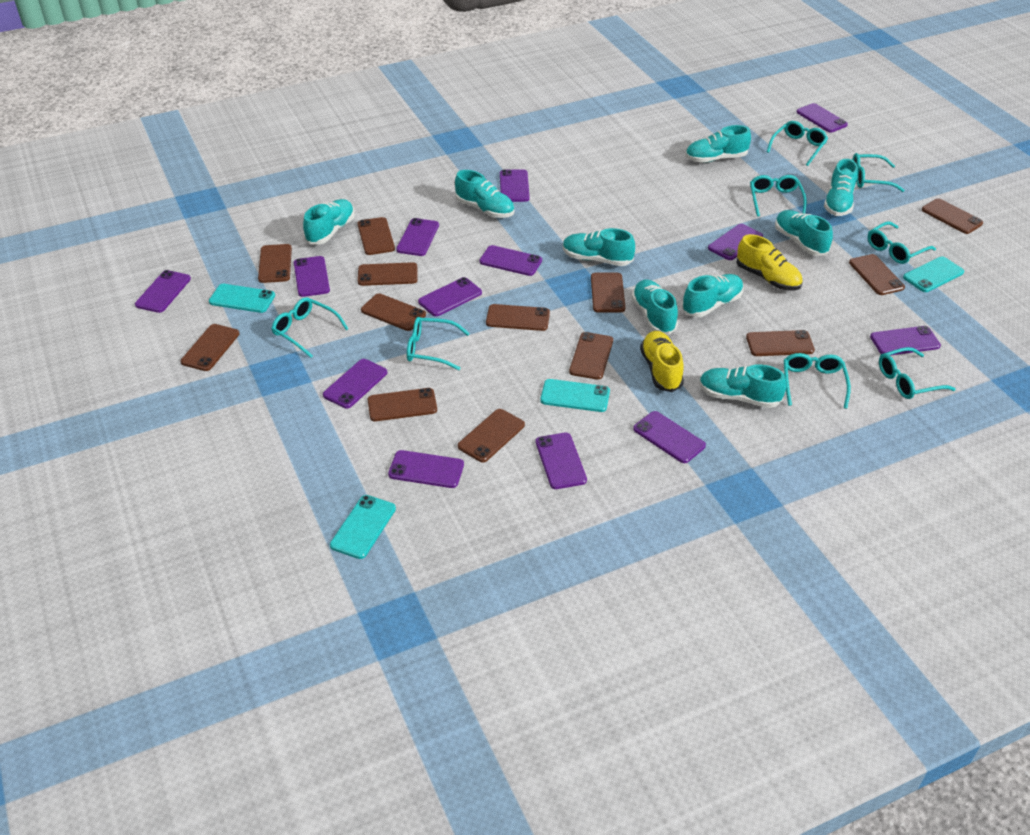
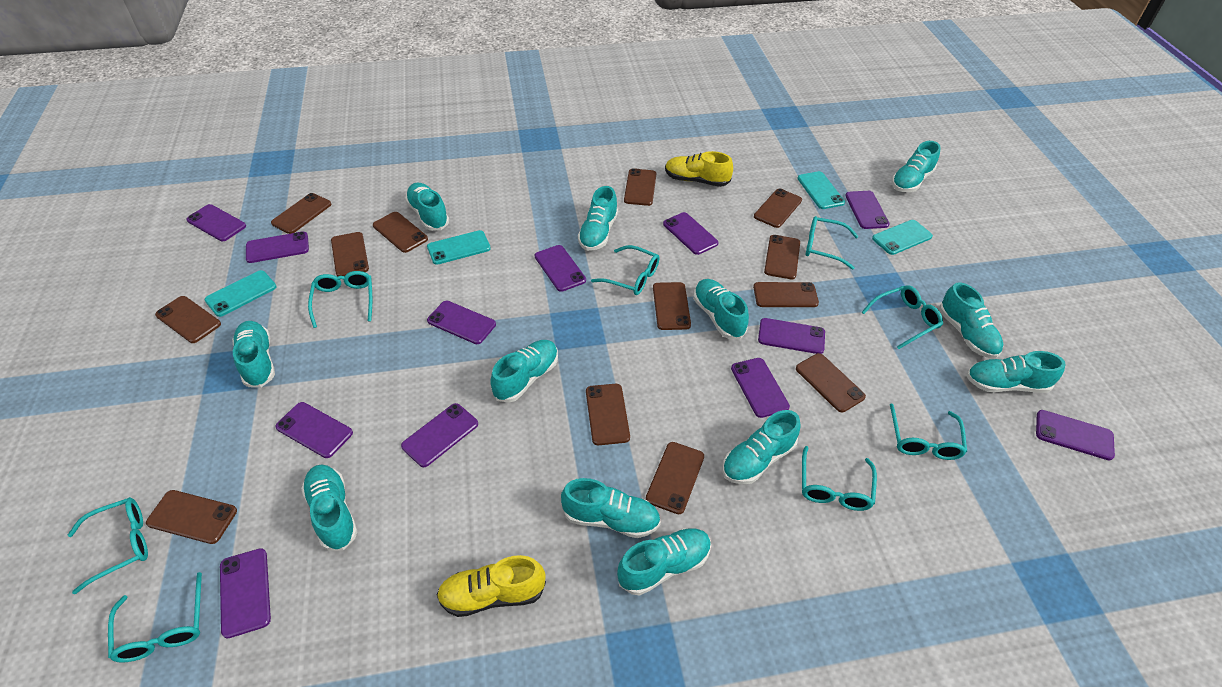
purple phone: 13 -> 12
turquoise shoe: 9 -> 12

